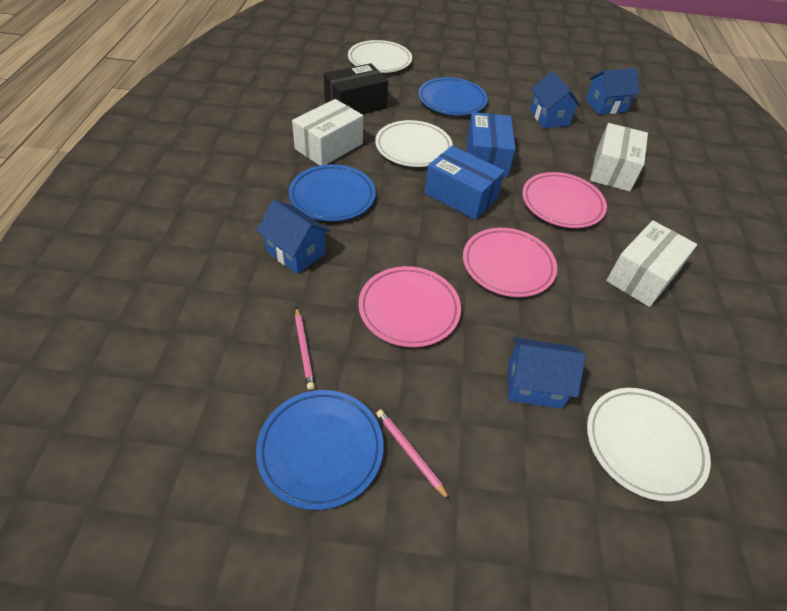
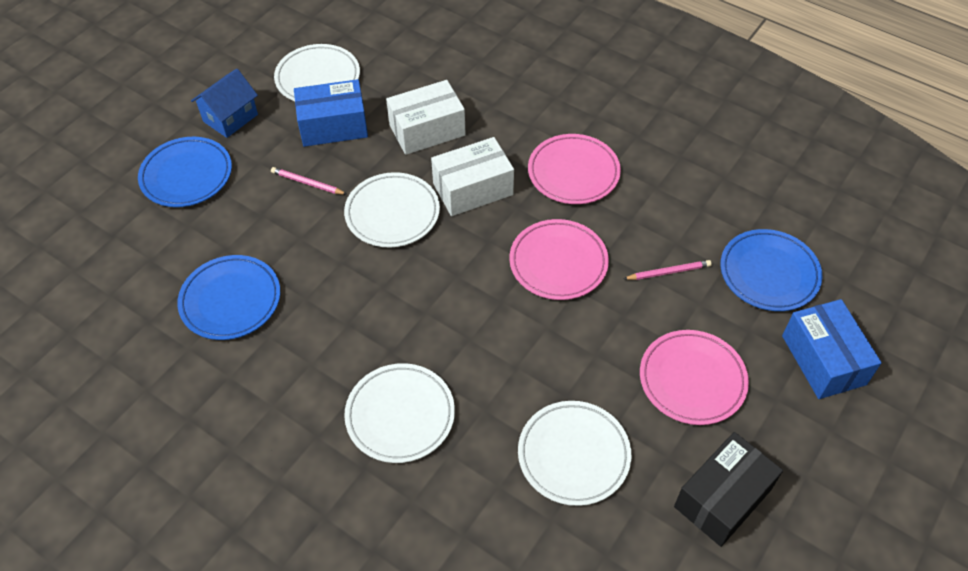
blue house: 4 -> 1
white box: 3 -> 2
white plate: 3 -> 4

